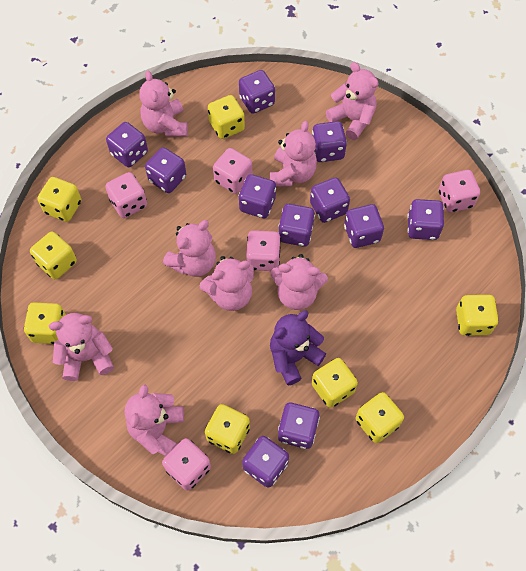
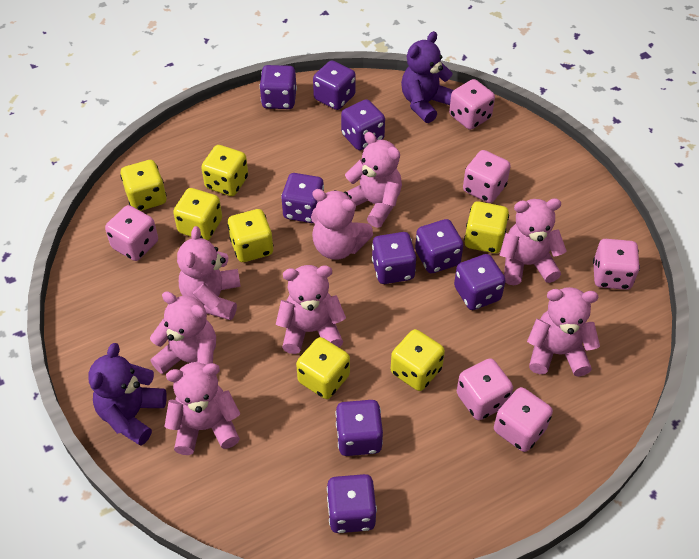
pink dice: 5 -> 6
purple dice: 11 -> 9
purple teddy bear: 1 -> 2
yellow dice: 8 -> 7

